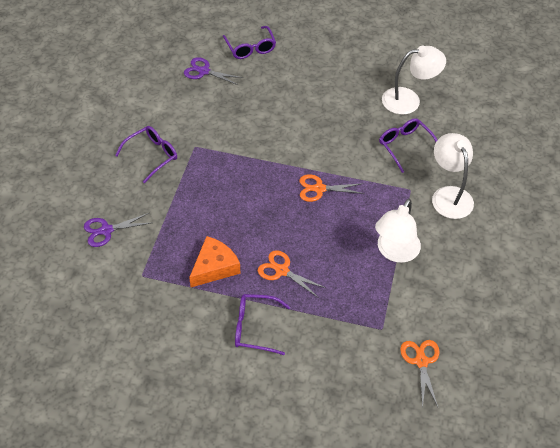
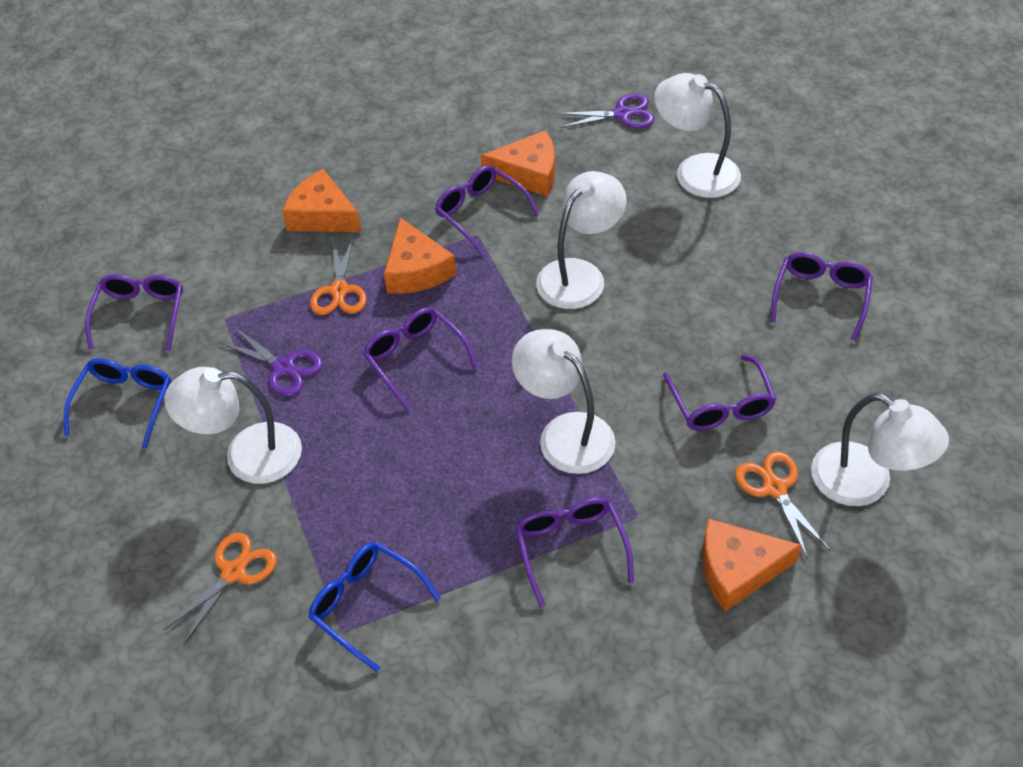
blue glasses: 0 -> 2
orange cheese: 1 -> 4
purple glasses: 4 -> 6
white lamp: 3 -> 5

